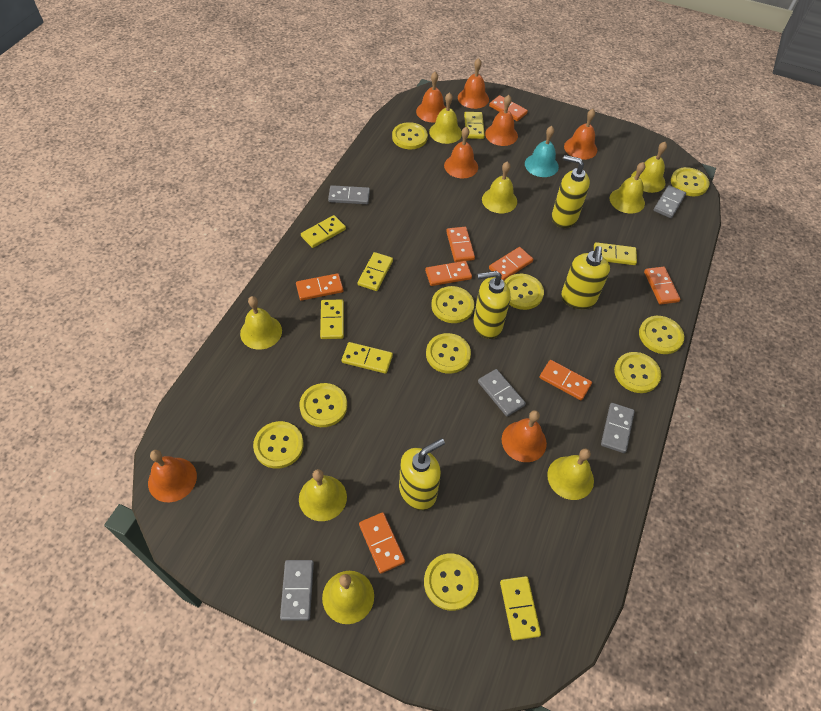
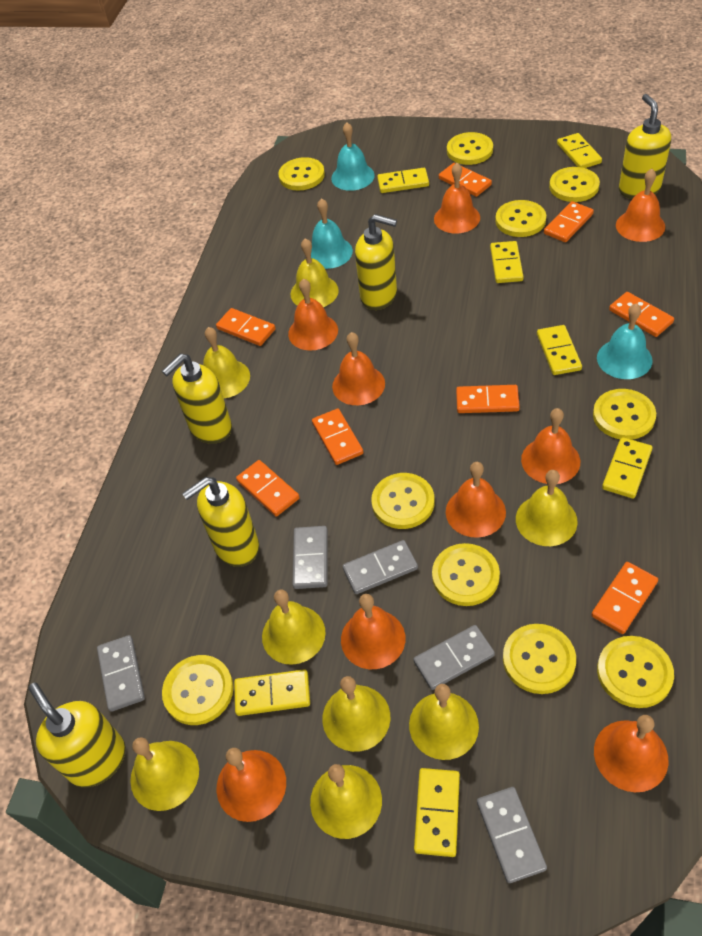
orange bell: 7 -> 9
turquoise bell: 1 -> 3
yellow soap dispenser: 4 -> 5

